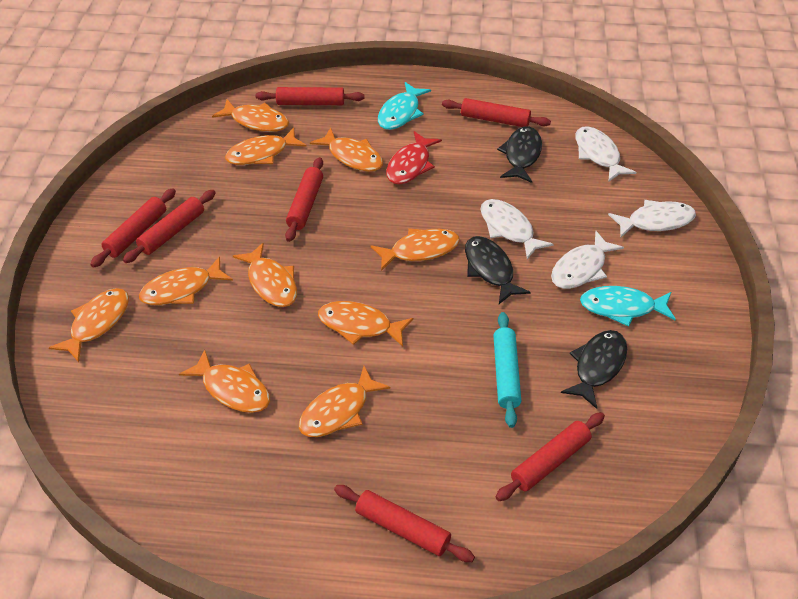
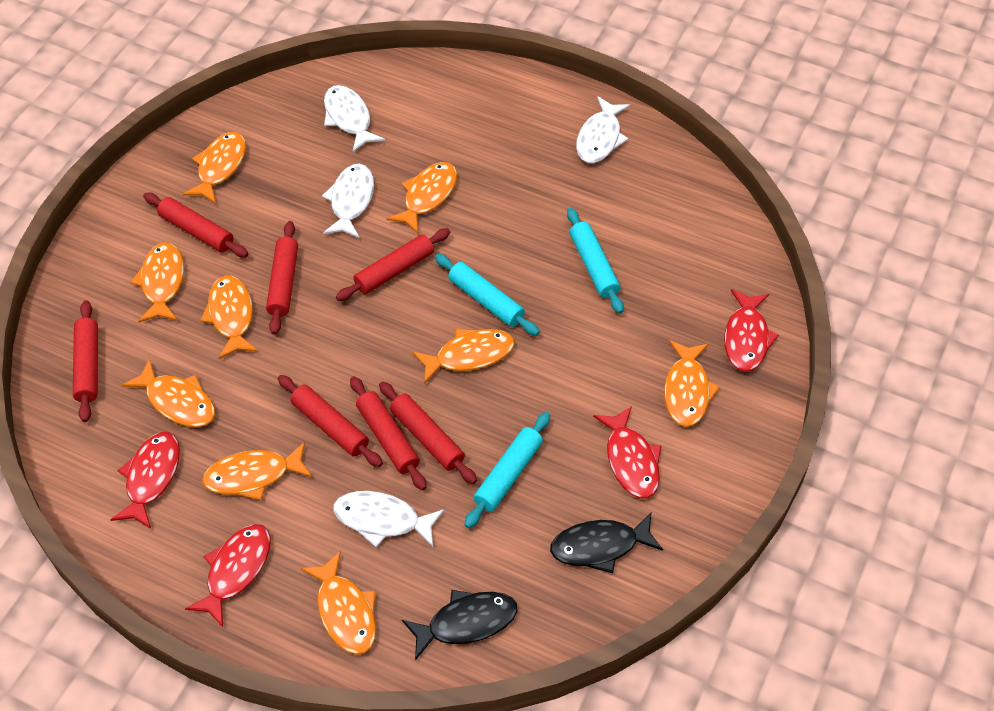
black fish: 3 -> 2
orange fish: 10 -> 9
red fish: 1 -> 4
turquoise fish: 2 -> 0
turquoise rolling pin: 1 -> 3

